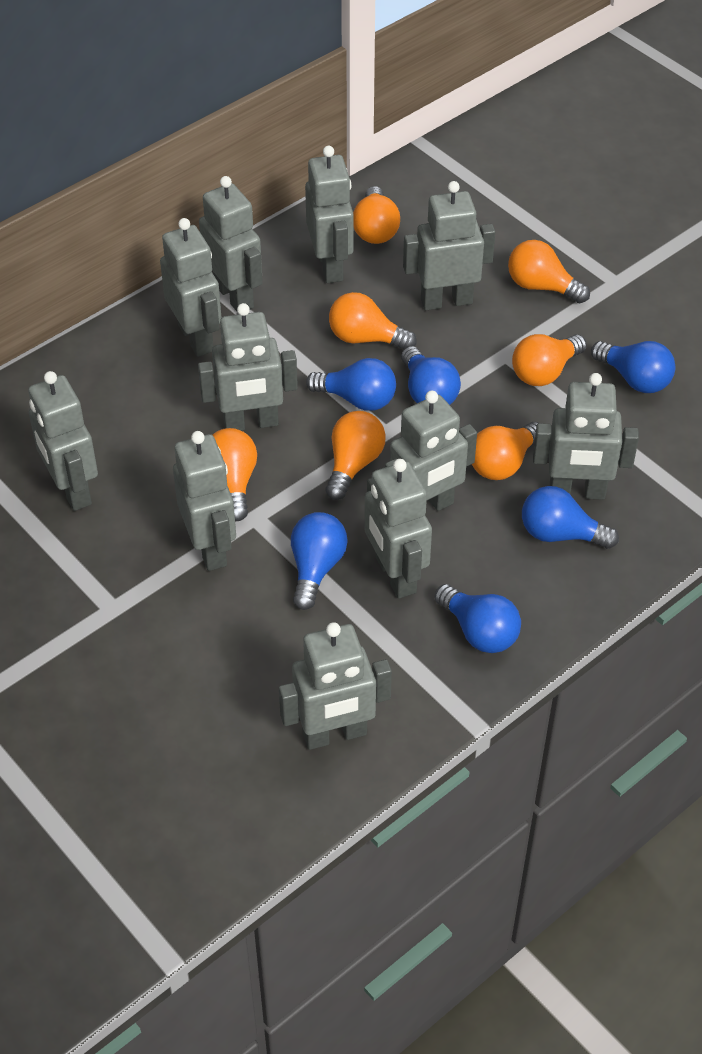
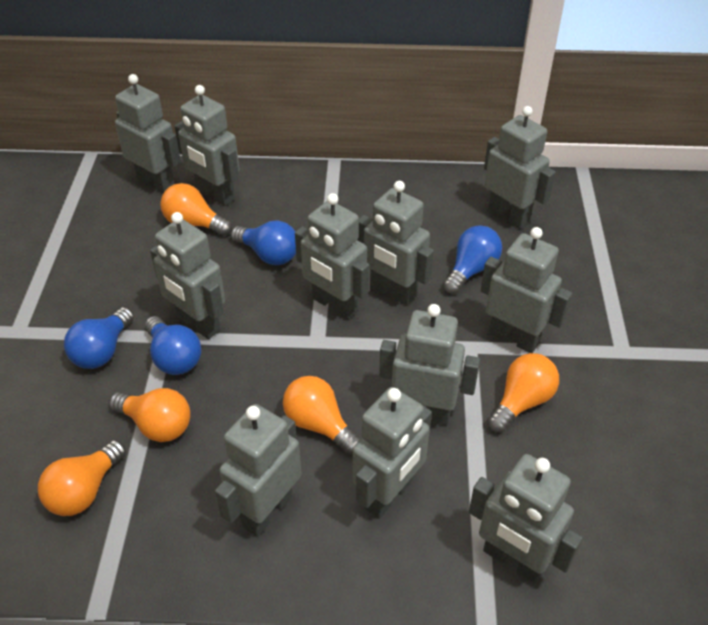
blue light bulb: 6 -> 4
orange light bulb: 7 -> 5

